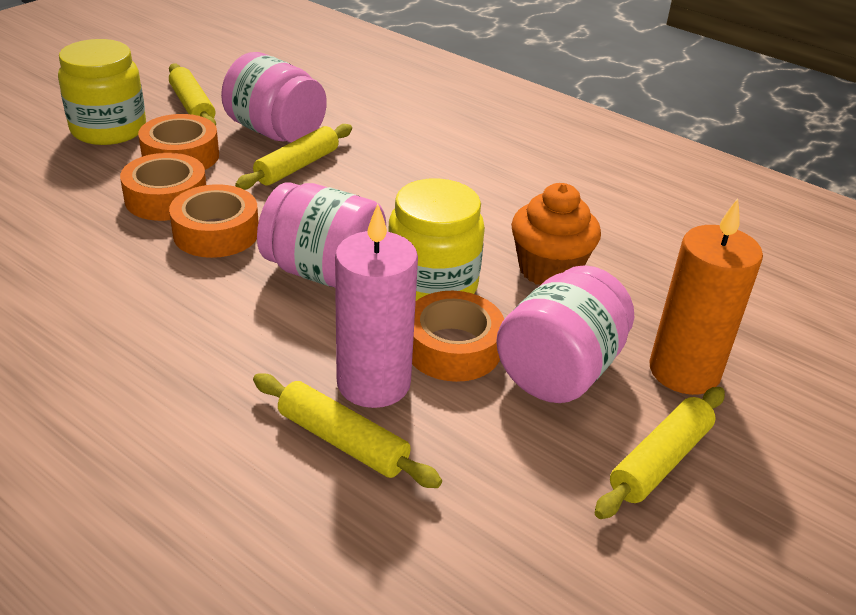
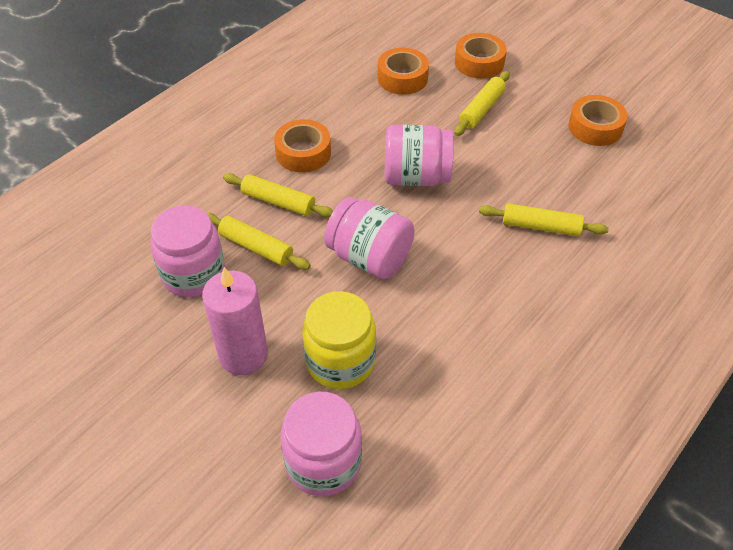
orange candle: 1 -> 0
orange cupcake: 1 -> 0
pink jar: 3 -> 4
yellow jar: 2 -> 1

